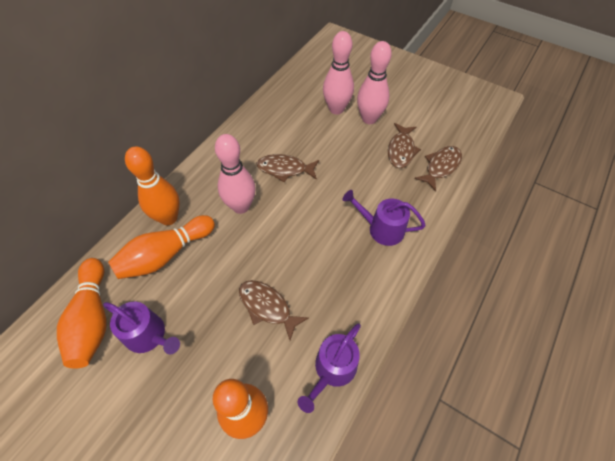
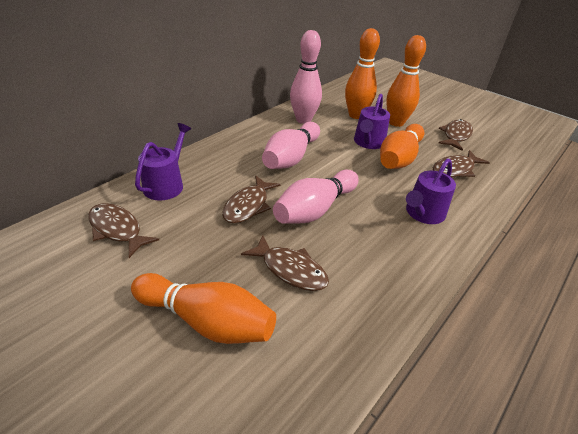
brown fish: 4 -> 5

